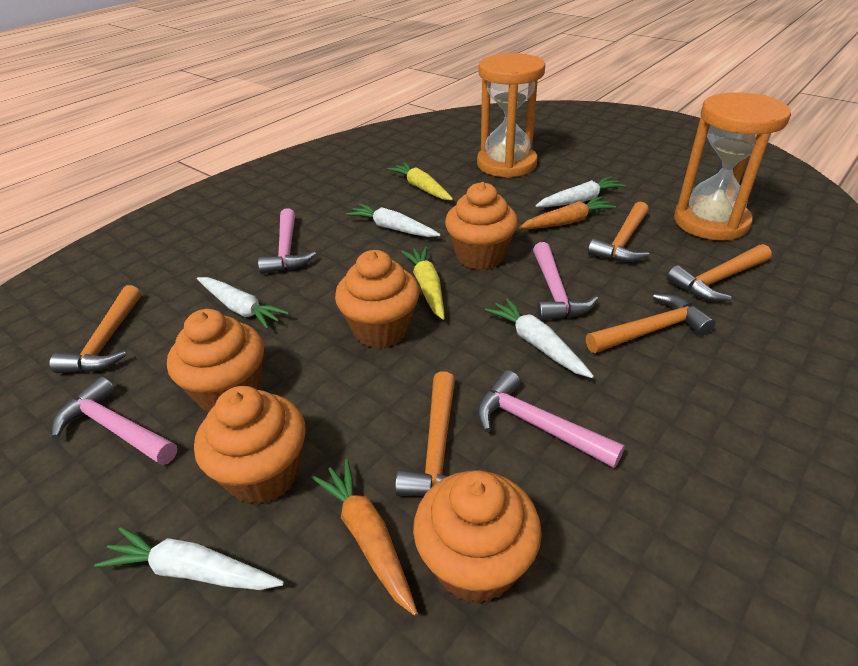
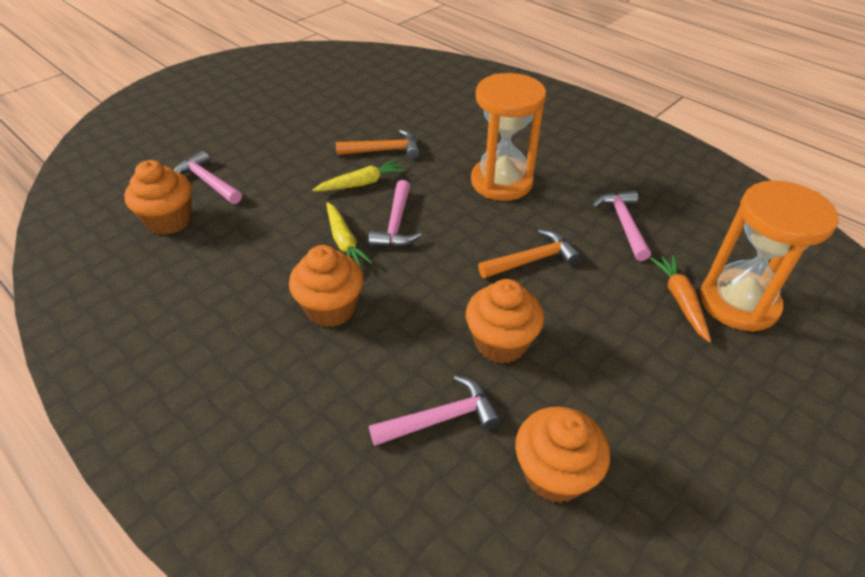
orange carrot: 2 -> 1
orange cupcake: 5 -> 4
orange hammer: 5 -> 2
white carrot: 5 -> 0

